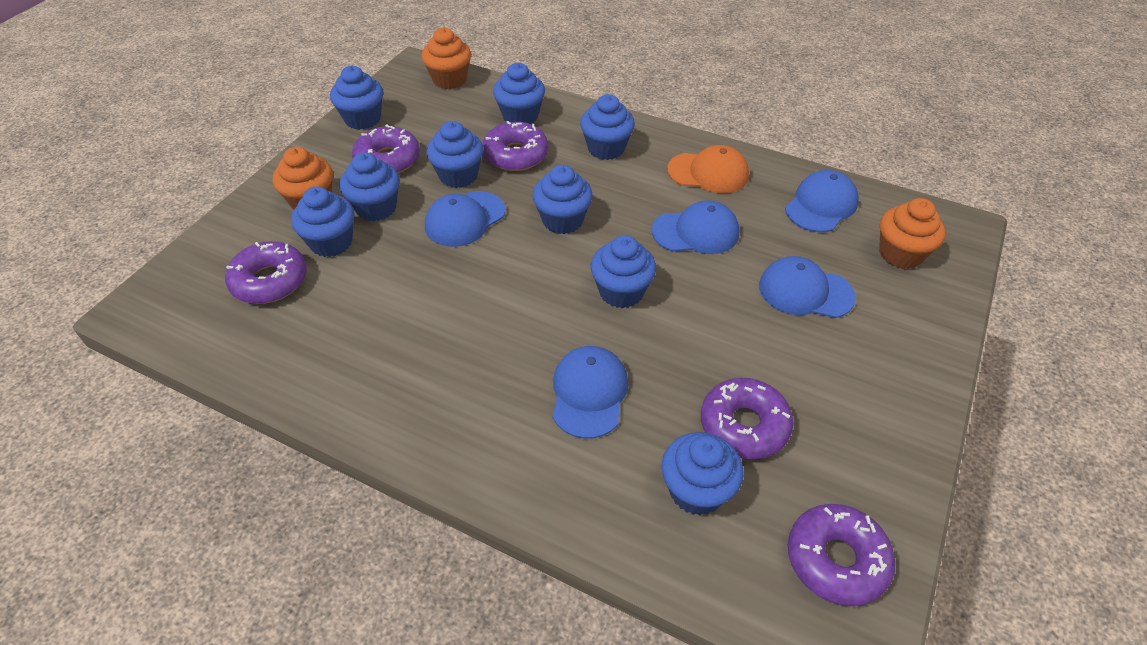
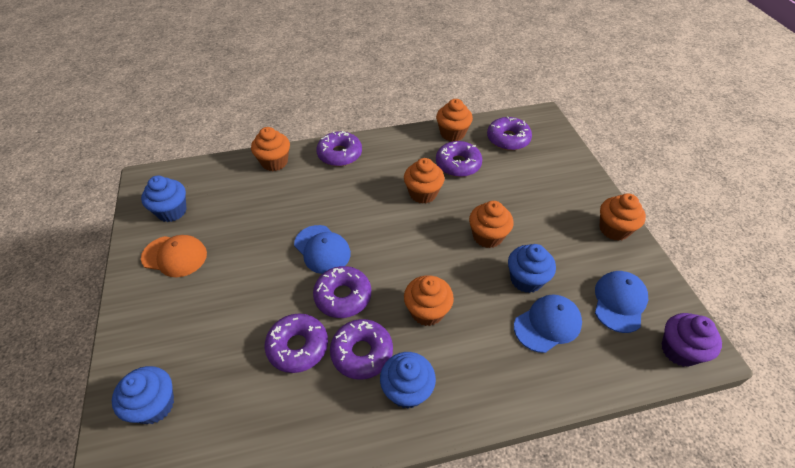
blue cap: 5 -> 3
blue cupcake: 9 -> 4
orange cupcake: 3 -> 6
purple cupcake: 0 -> 1
purple donut: 5 -> 6

